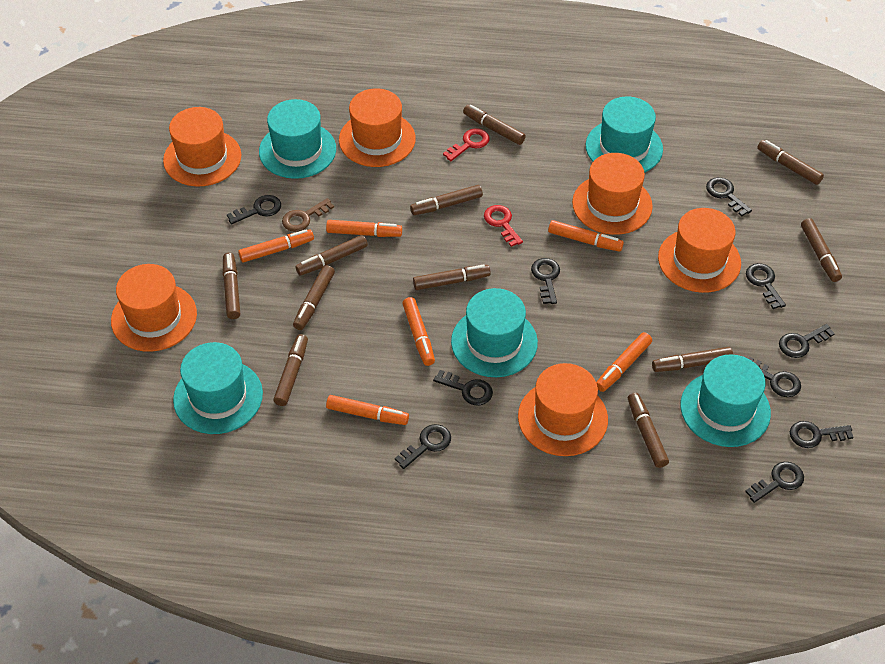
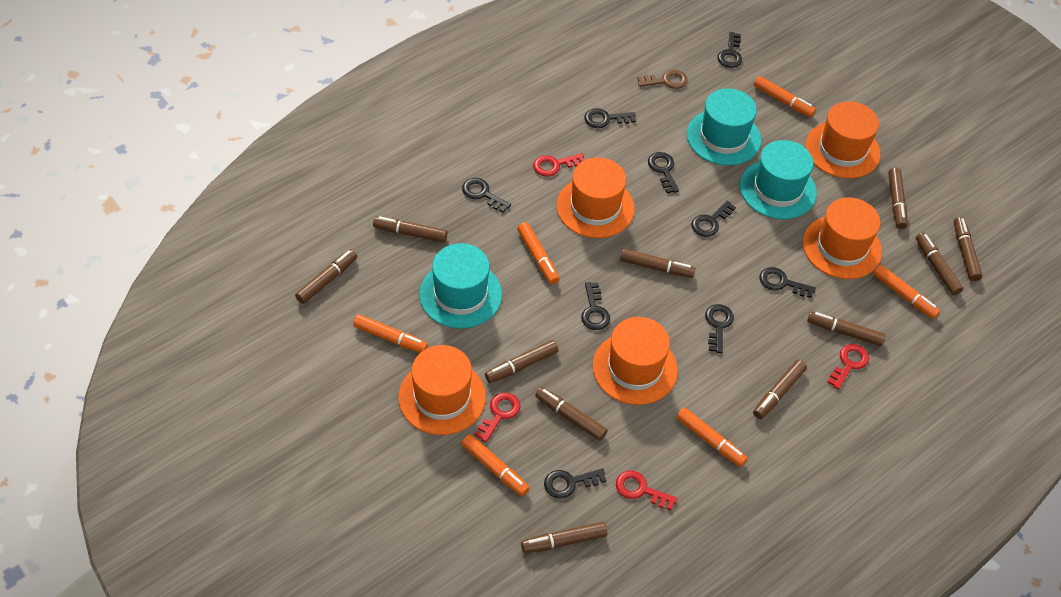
black key: 10 -> 9
orange hat: 6 -> 5
red key: 2 -> 4
turquoise hat: 5 -> 3

